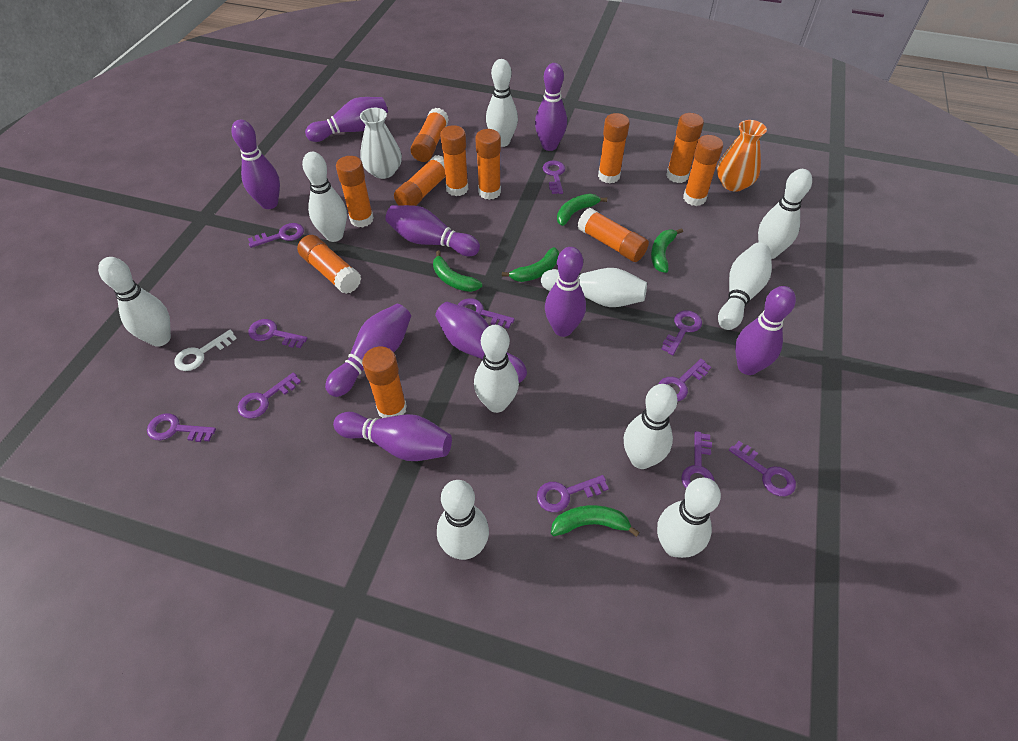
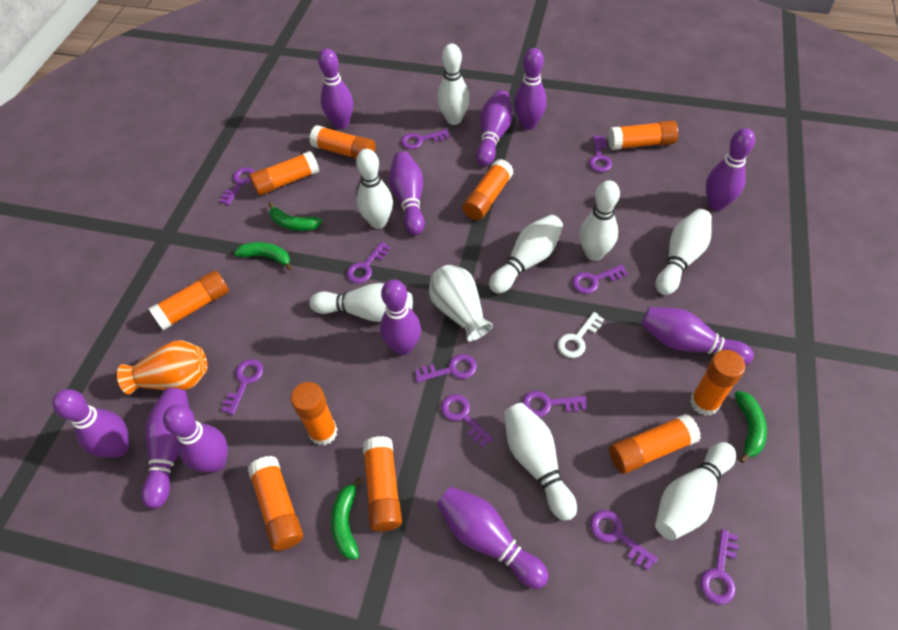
green banana: 5 -> 4
orange glue stick: 11 -> 10
purple bowling pin: 9 -> 11
white bowling pin: 10 -> 8

